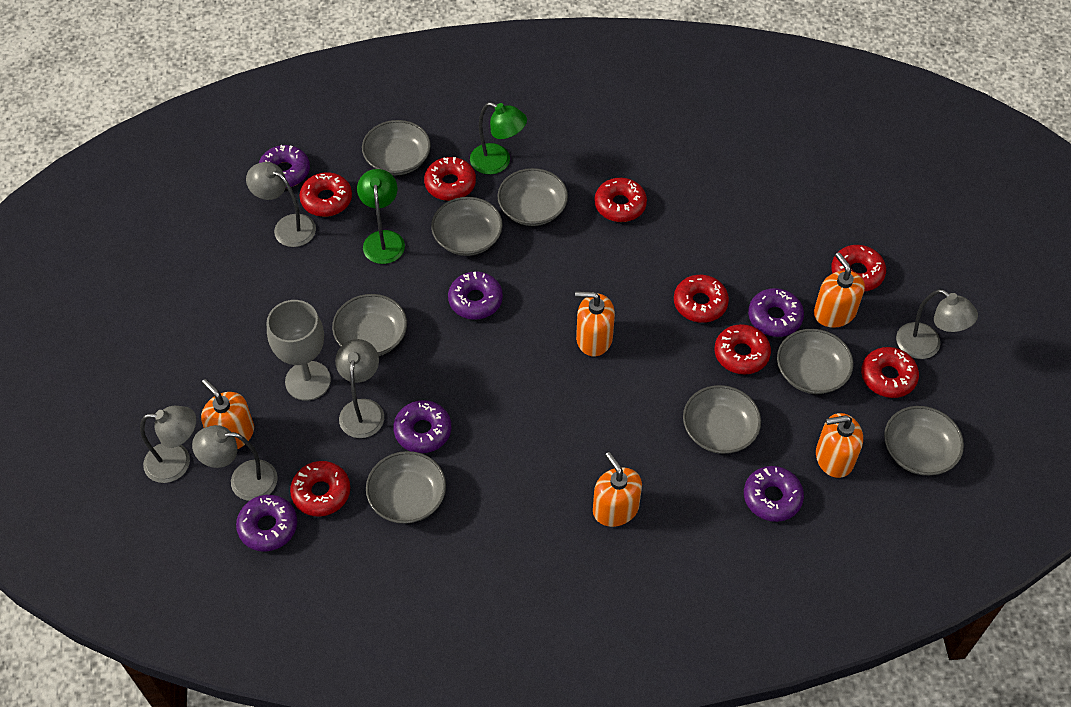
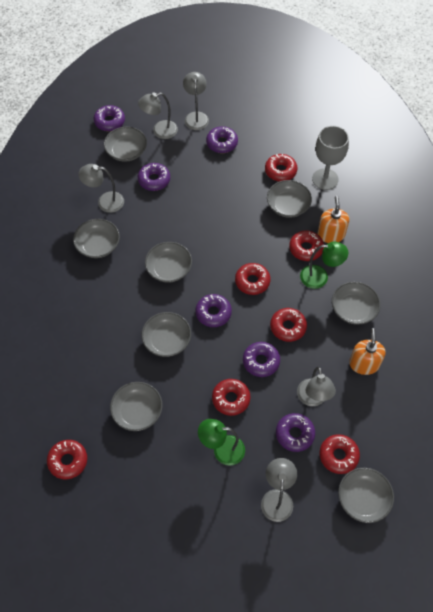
orange soap dispenser: 5 -> 2
red donut: 8 -> 7

